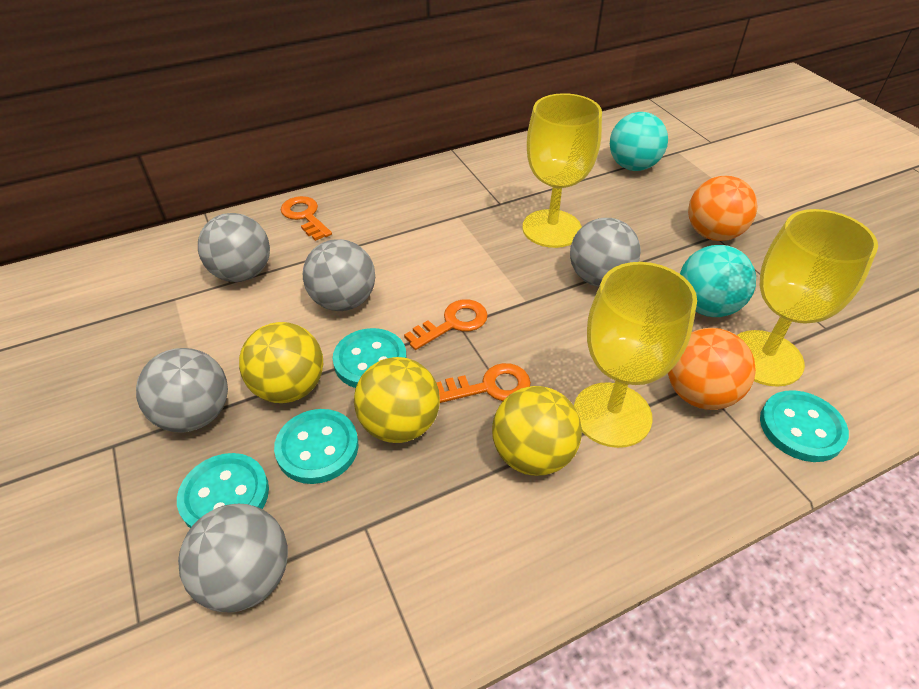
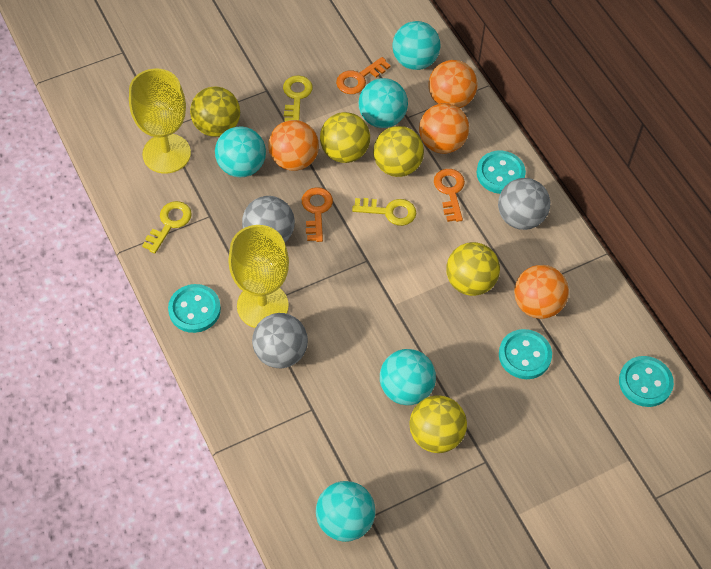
grey ball: 5 -> 3
orange ball: 2 -> 4
turquoise ball: 2 -> 5
yellow ball: 3 -> 5
yellow goblet: 3 -> 2
yellow key: 0 -> 3

